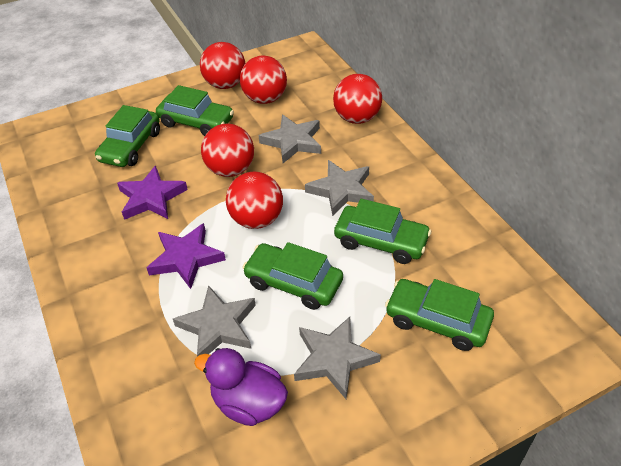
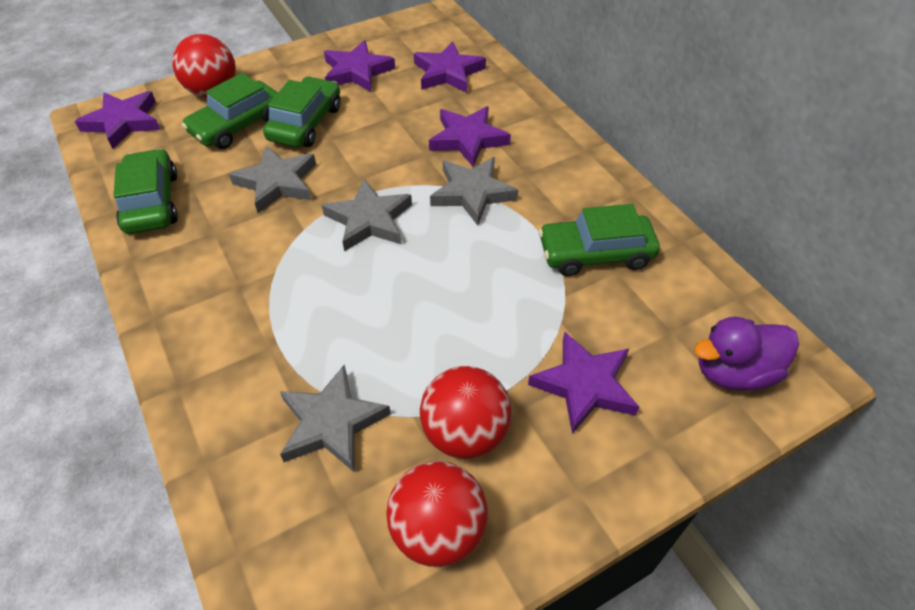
green car: 5 -> 4
purple star: 2 -> 5
red ball: 5 -> 3

